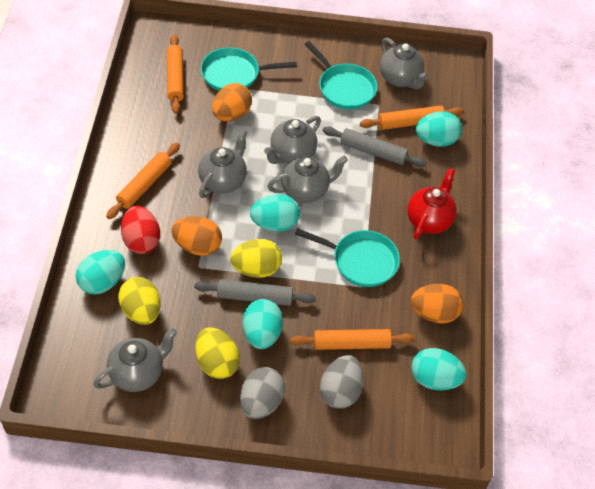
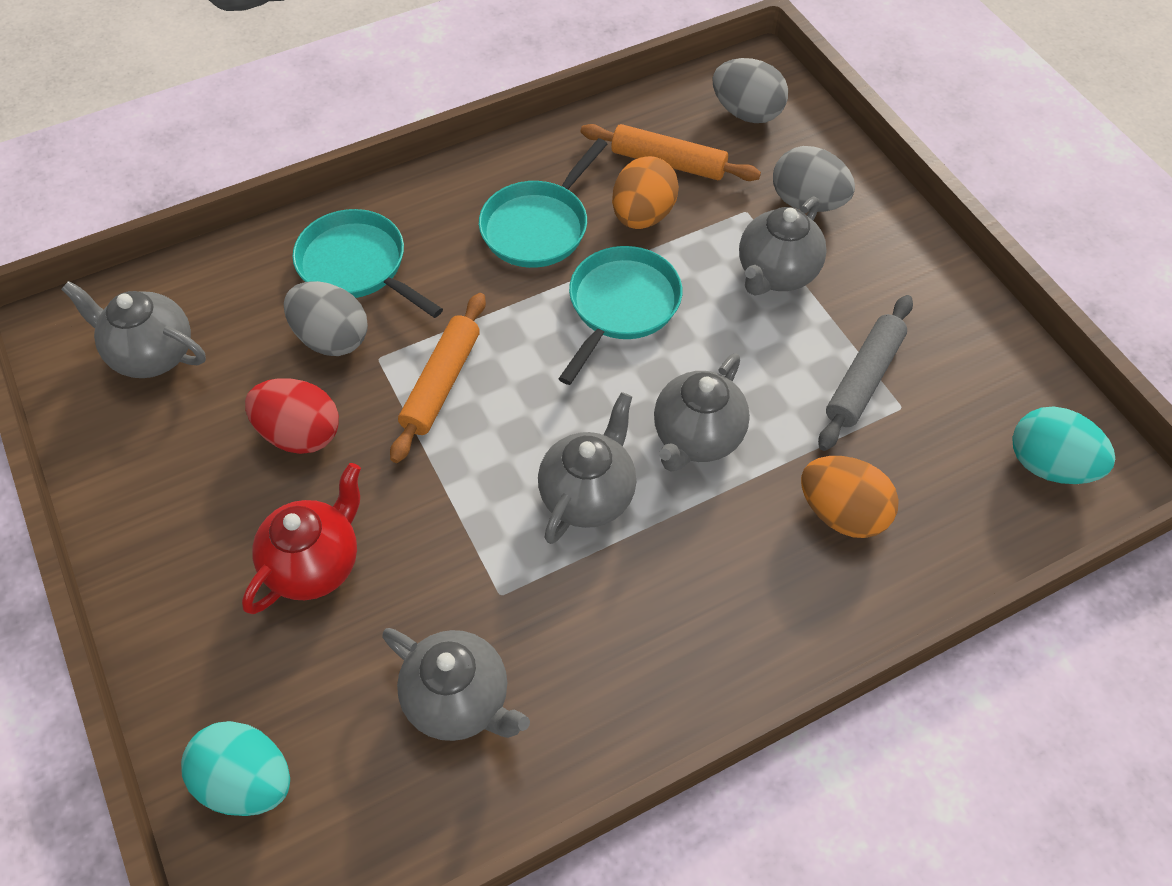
grey egg: 2 -> 3
grey rolling pin: 2 -> 1
orange egg: 3 -> 2
orange rolling pin: 4 -> 2
turquoise egg: 5 -> 2
yellow egg: 3 -> 0

